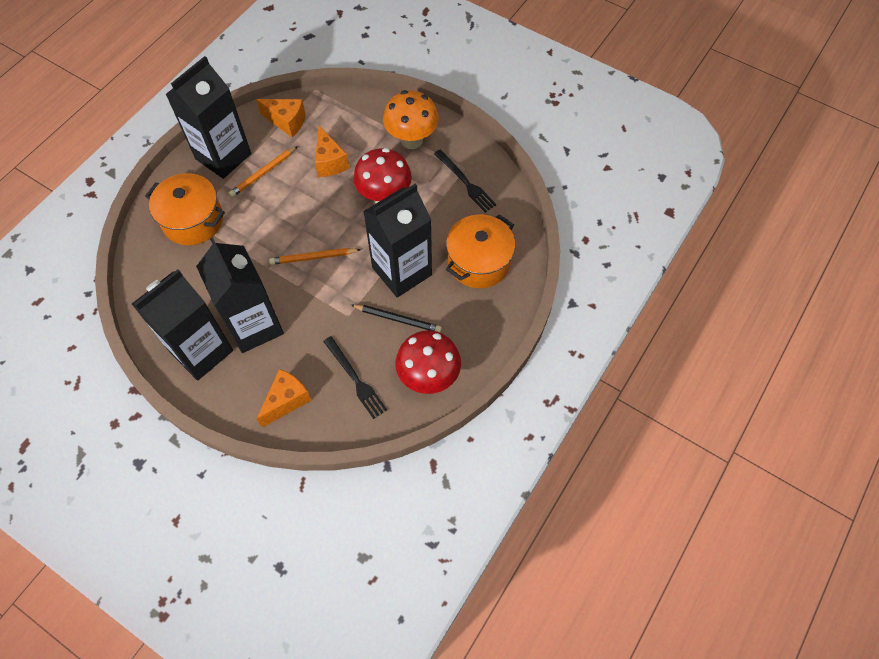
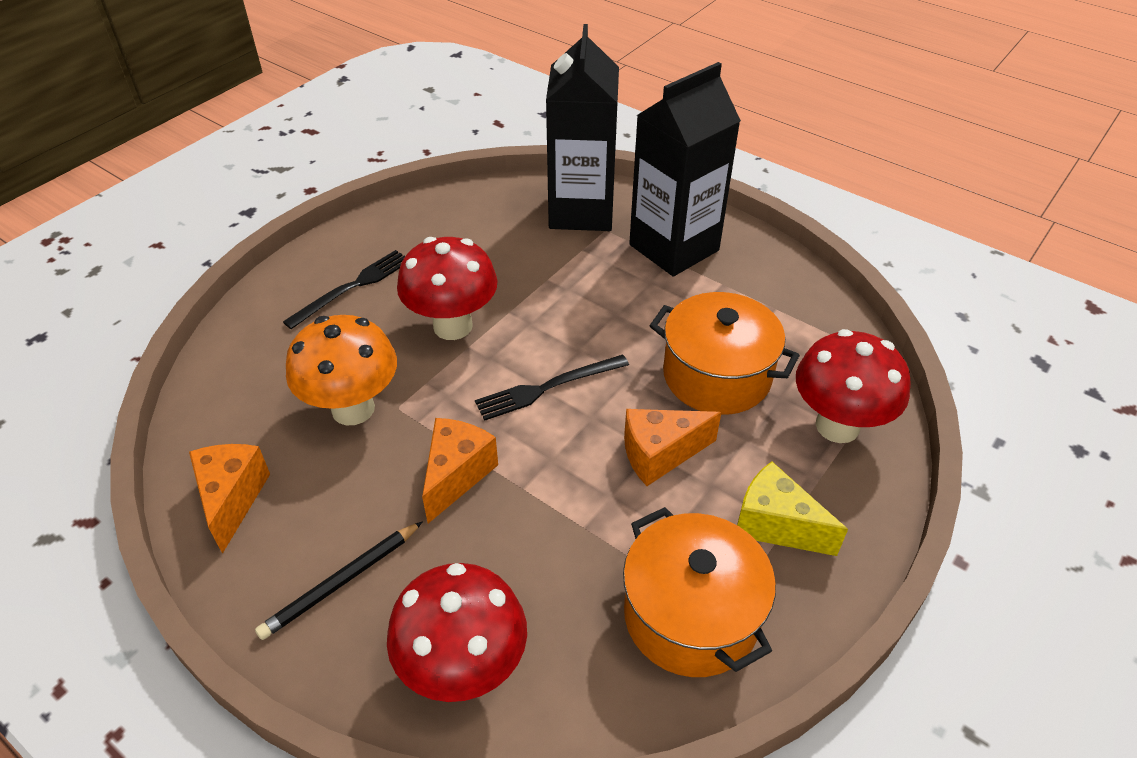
black carton: 4 -> 2
orange pencil: 2 -> 0
red mushroom: 2 -> 3
yellow cheese: 0 -> 1

